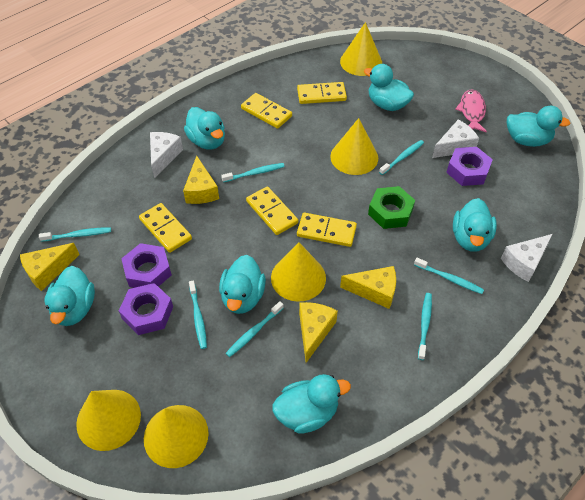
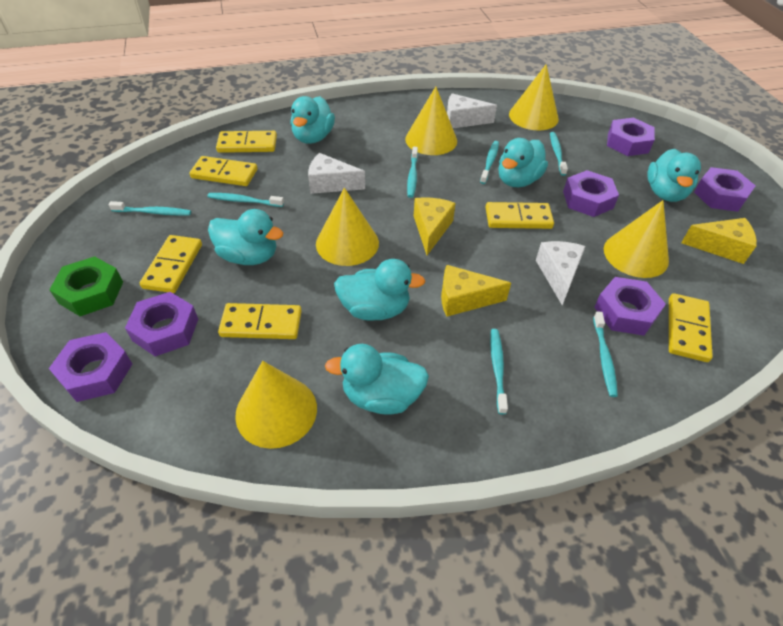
pink fish: 1 -> 0
purple nut: 3 -> 6
turquoise duck: 7 -> 6
yellow cheese: 4 -> 3
yellow domino: 5 -> 6

